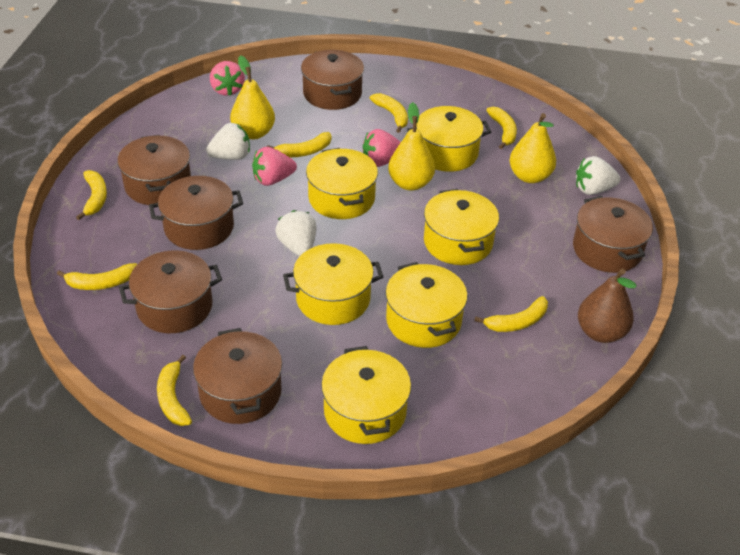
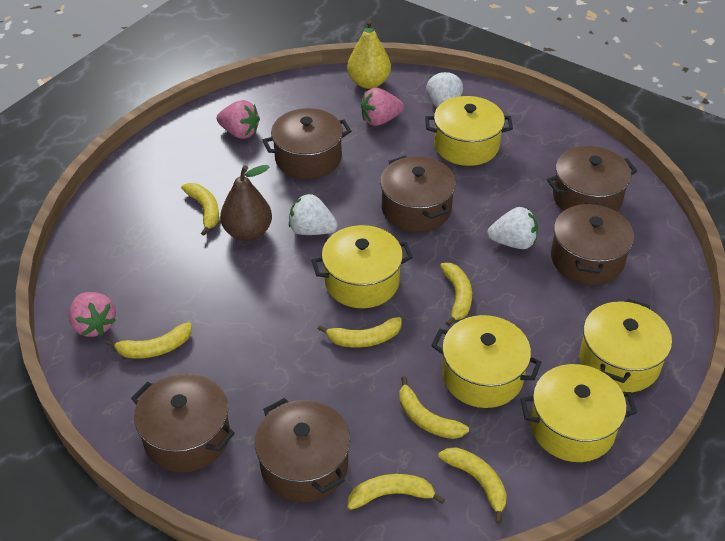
yellow pear: 3 -> 1
yellow pot: 6 -> 5

